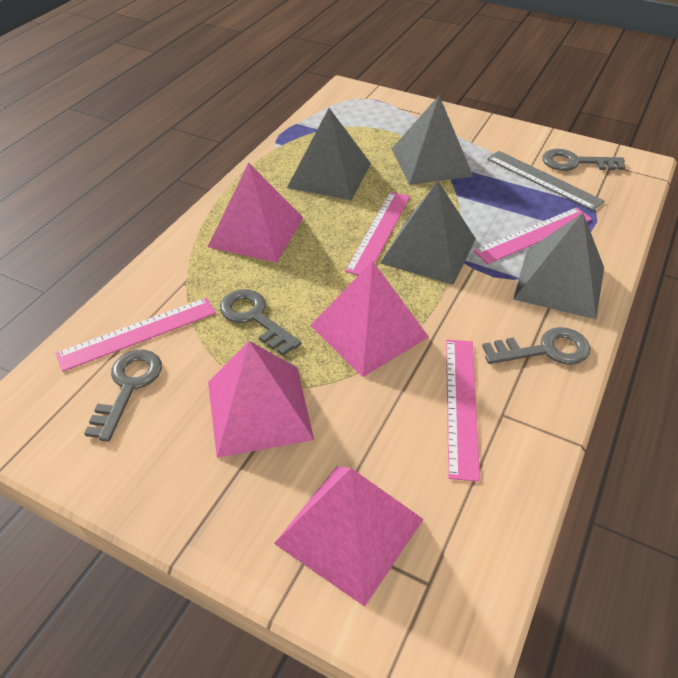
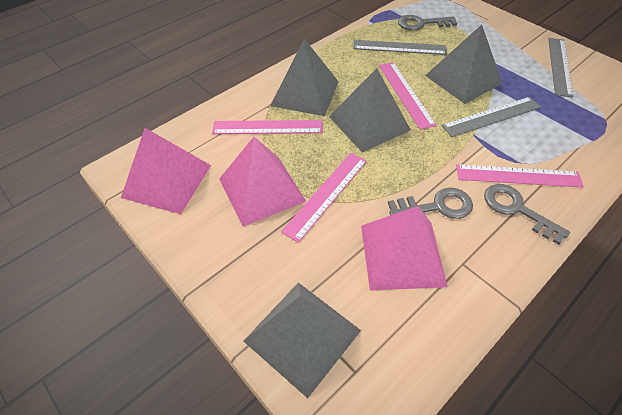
grey key: 4 -> 3
grey ruler: 1 -> 3
pink pyramid: 4 -> 3

